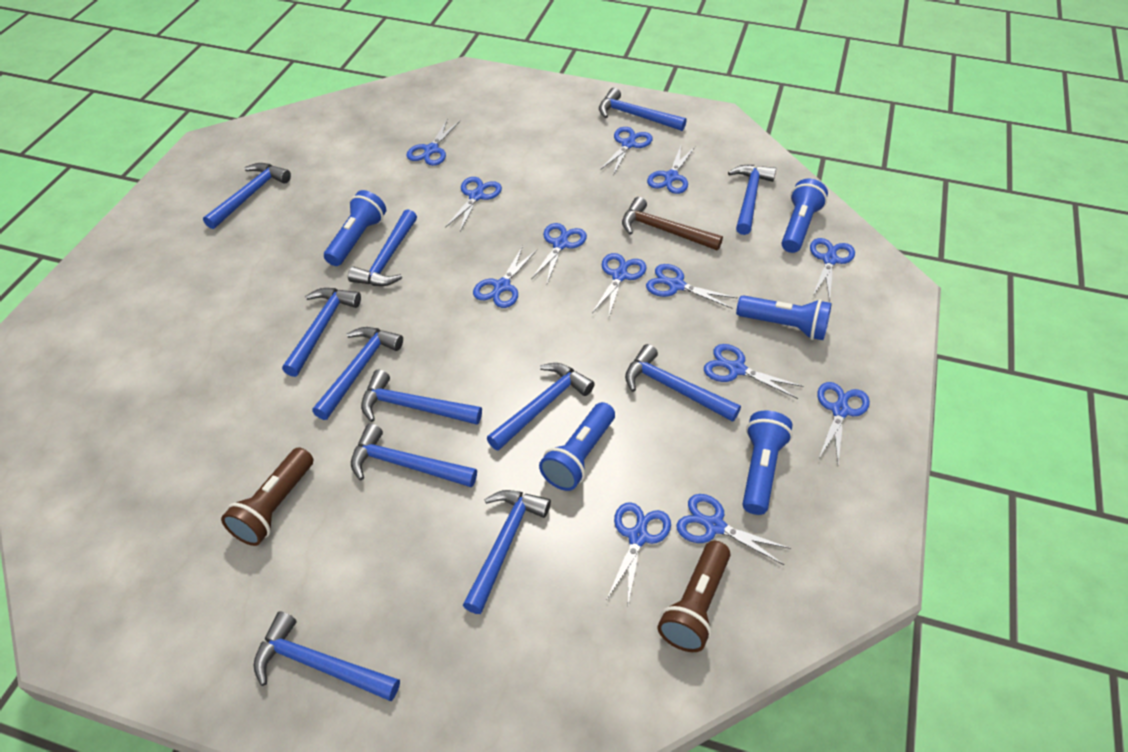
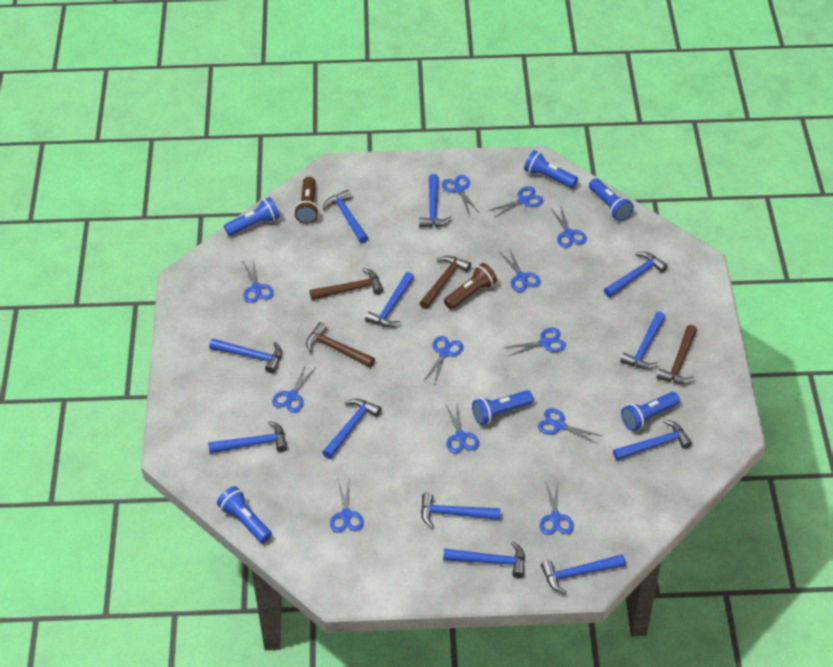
blue flashlight: 5 -> 6
blue scissors: 13 -> 12
brown hammer: 1 -> 4

